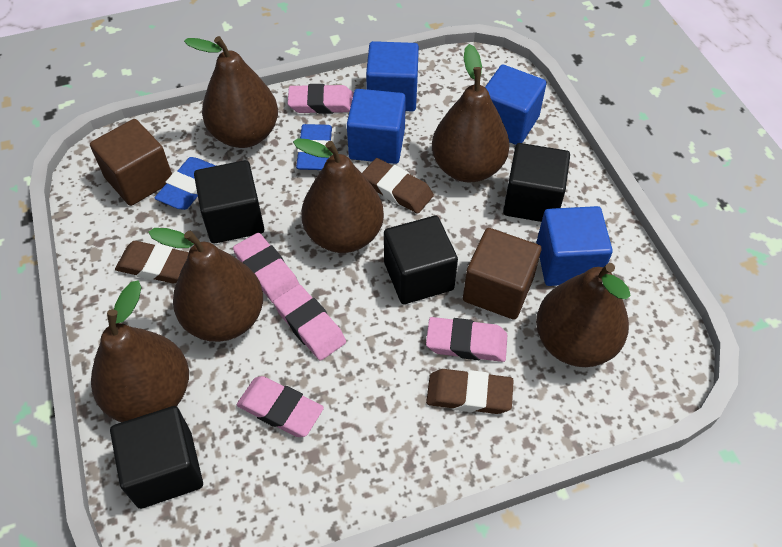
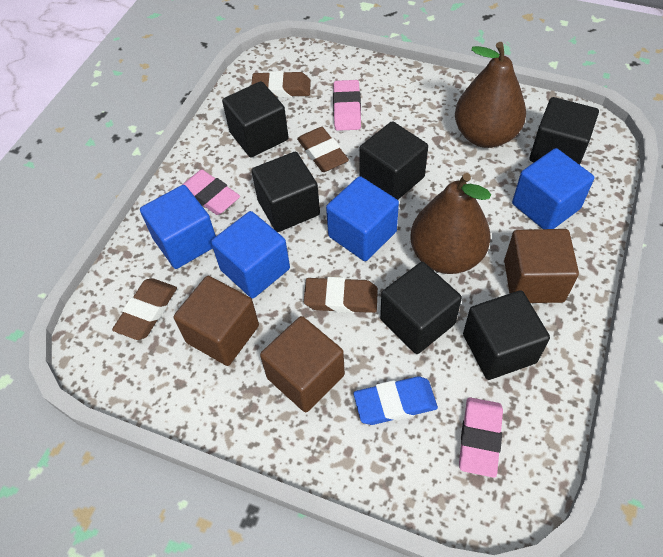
black cube: 4 -> 6
blue eraser: 2 -> 1
brown cube: 2 -> 3
brown eraser: 3 -> 4
brown pear: 6 -> 2
pink eraser: 5 -> 3

